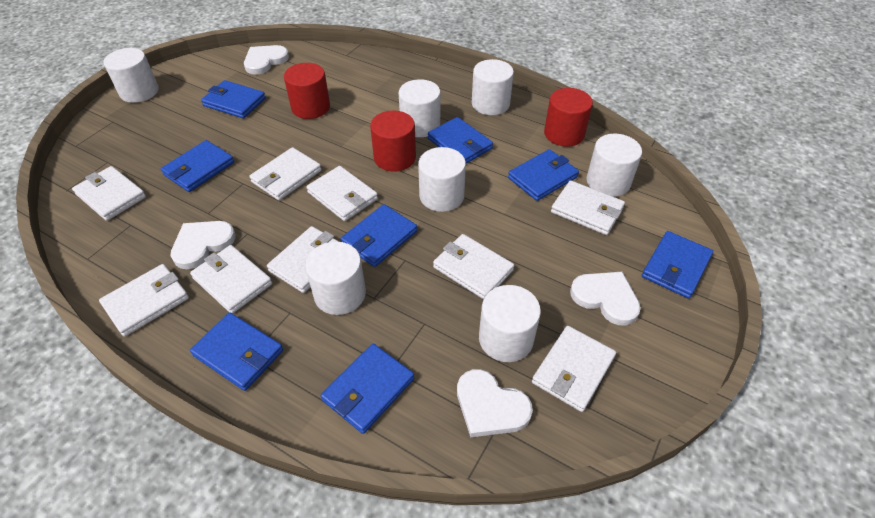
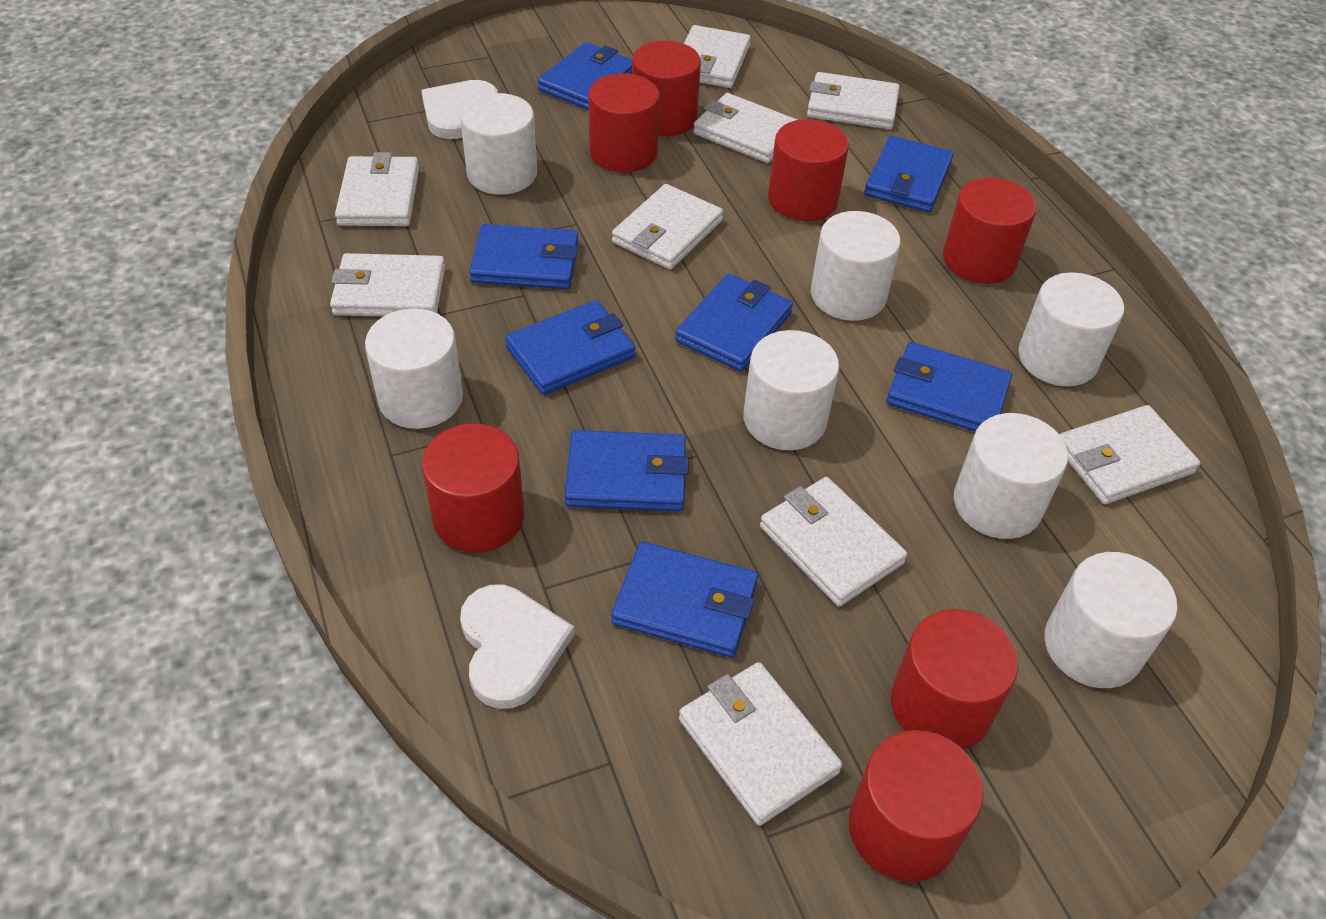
red cylinder: 3 -> 7
white heart: 4 -> 2

